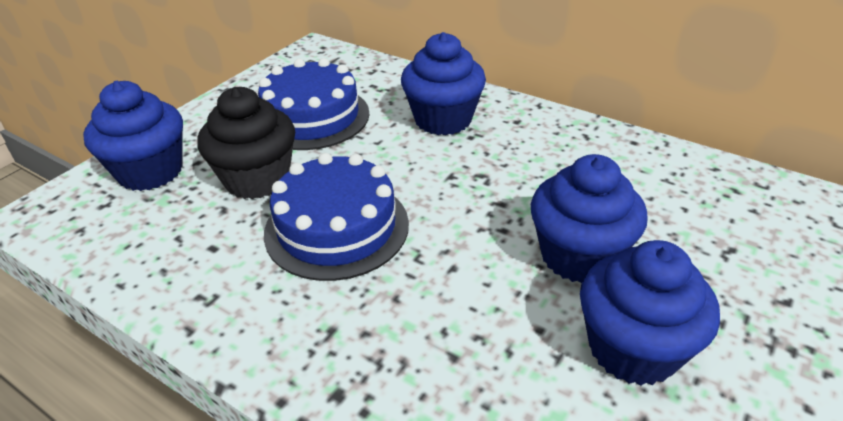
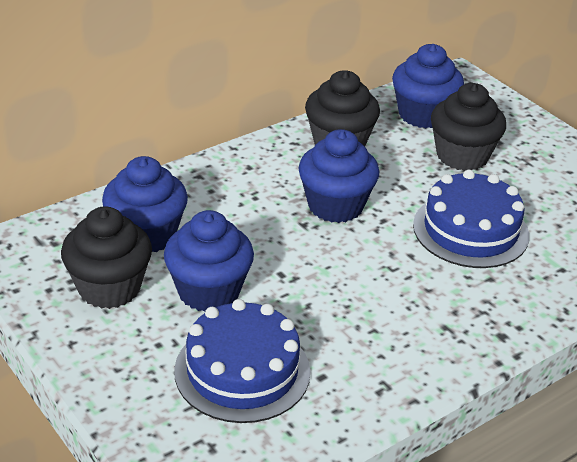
black cupcake: 1 -> 3

